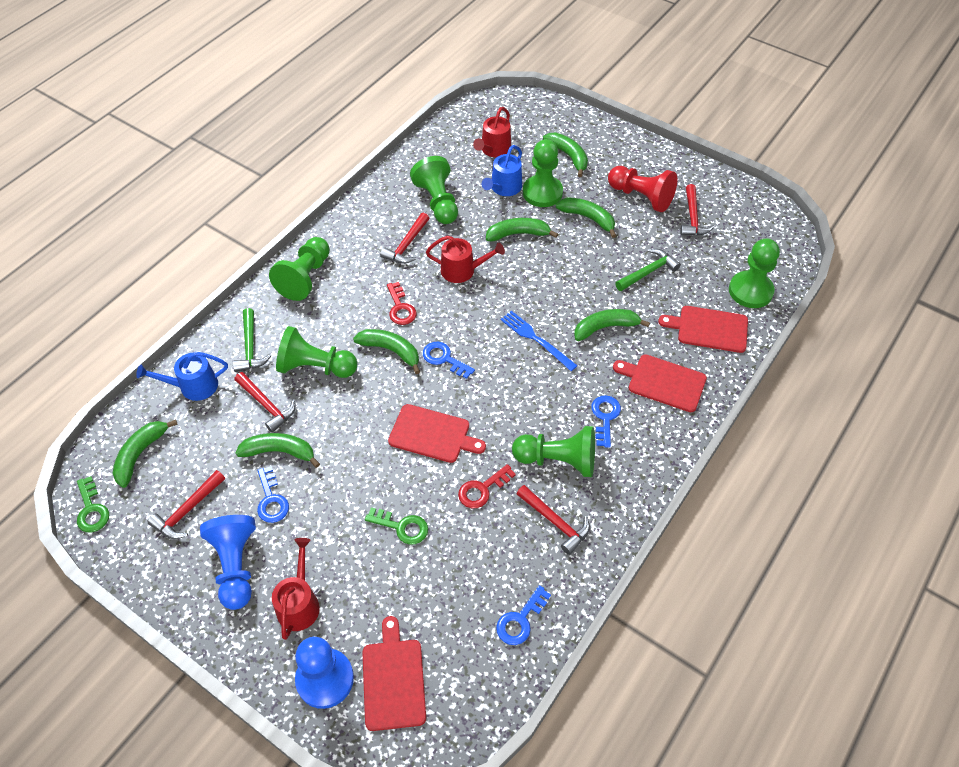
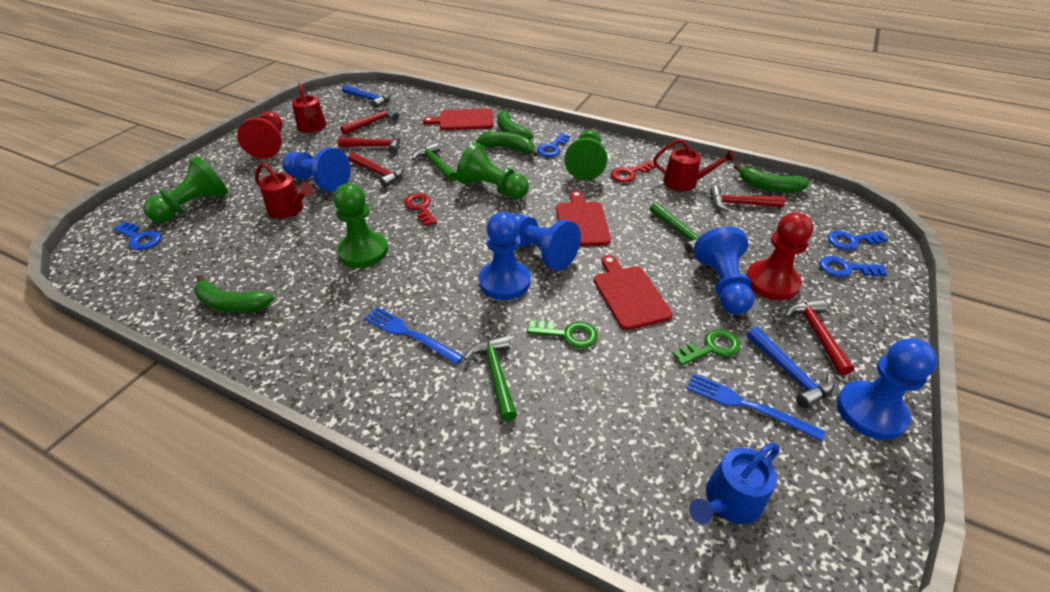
blue fork: 1 -> 2
blue hammer: 0 -> 2
blue pawn: 2 -> 5
blue watering can: 2 -> 1
green banana: 7 -> 4
green hammer: 2 -> 3
green pawn: 6 -> 4
red cutting board: 4 -> 3
red pawn: 1 -> 2

